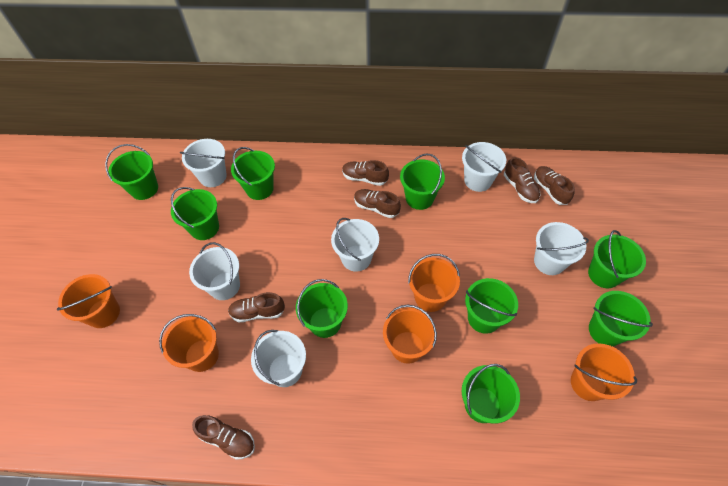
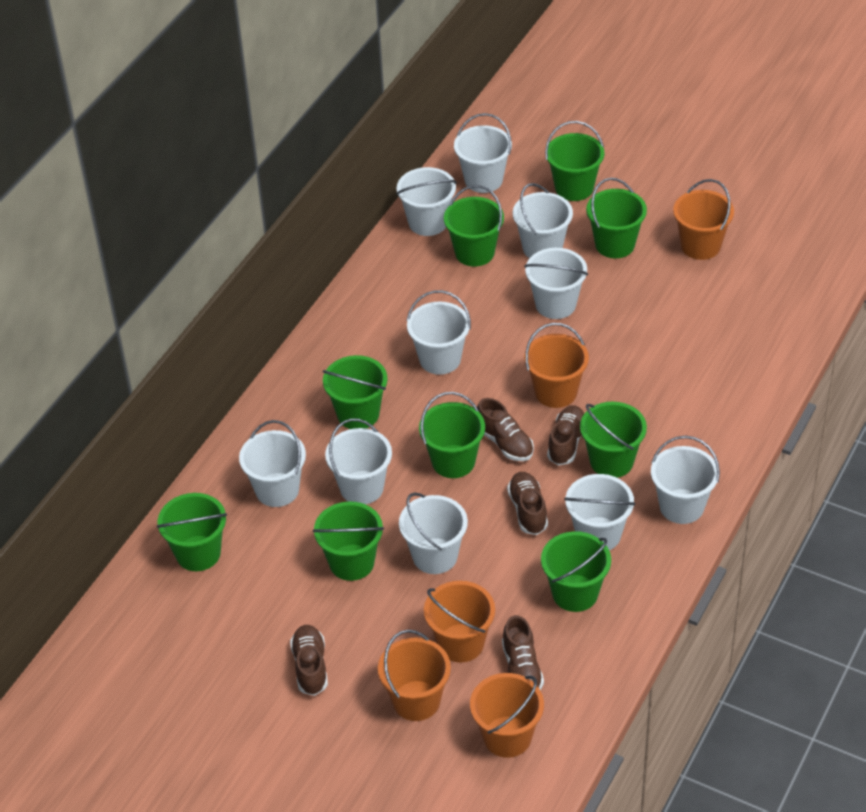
brown shoe: 6 -> 5
white bucket: 6 -> 10

